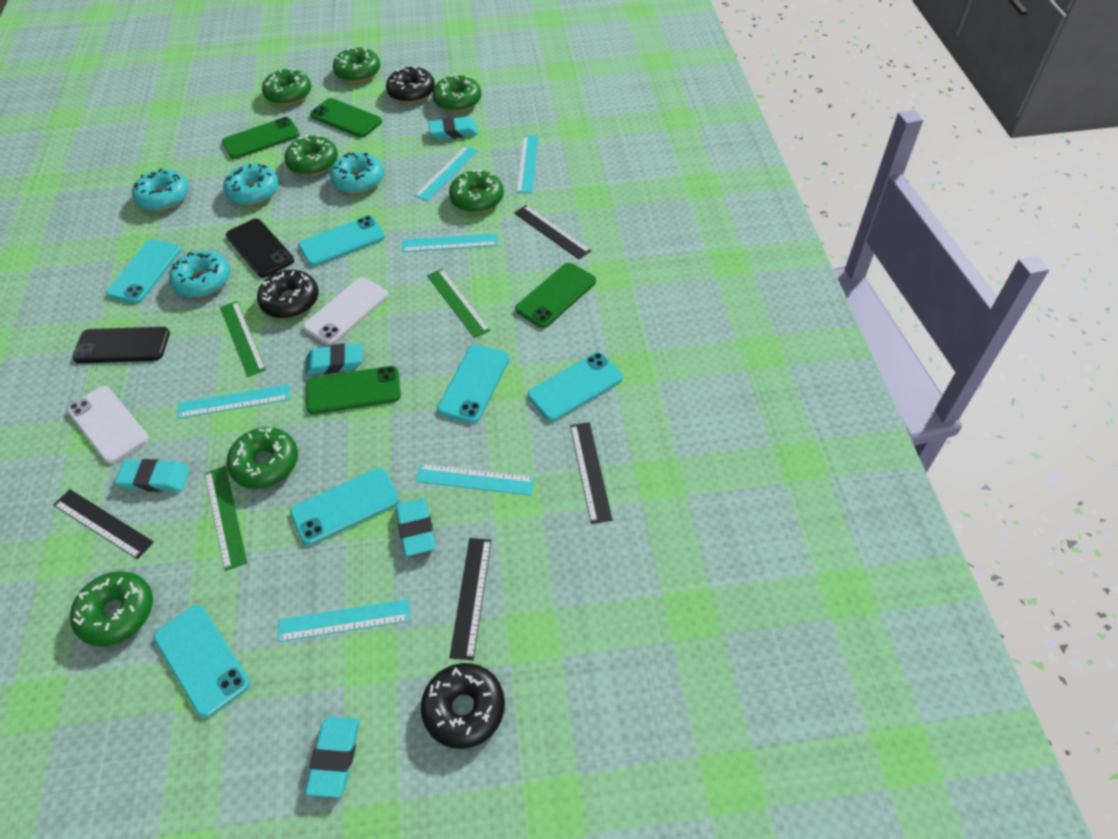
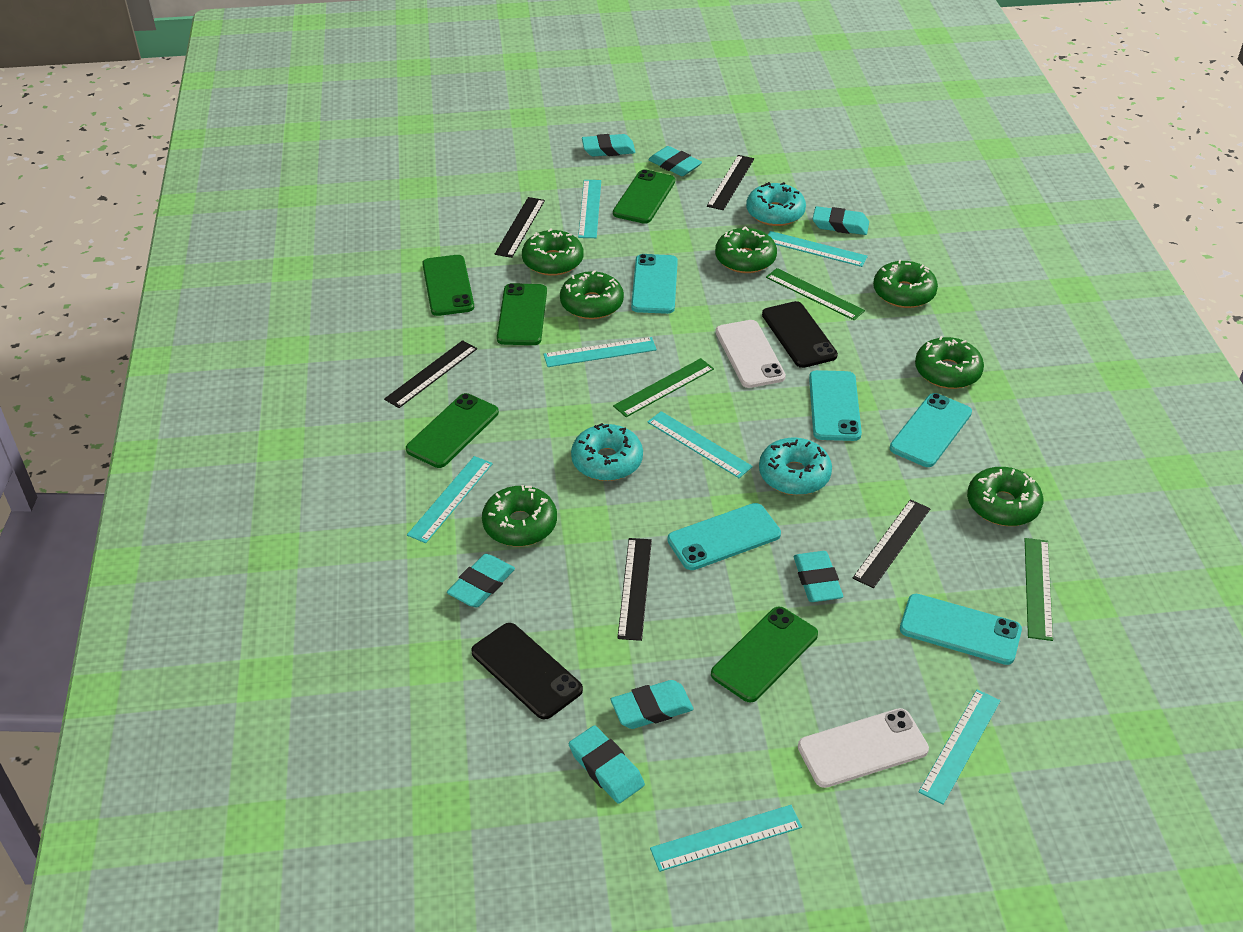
black donut: 3 -> 0
black ruler: 4 -> 5
green phone: 4 -> 5
turquoise donut: 4 -> 3
turquoise eraser: 5 -> 7
turquoise phone: 6 -> 5
turquoise ruler: 6 -> 7

